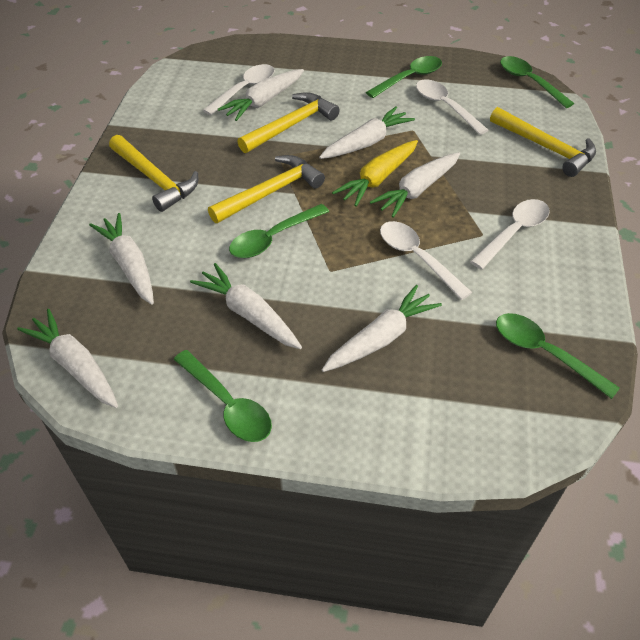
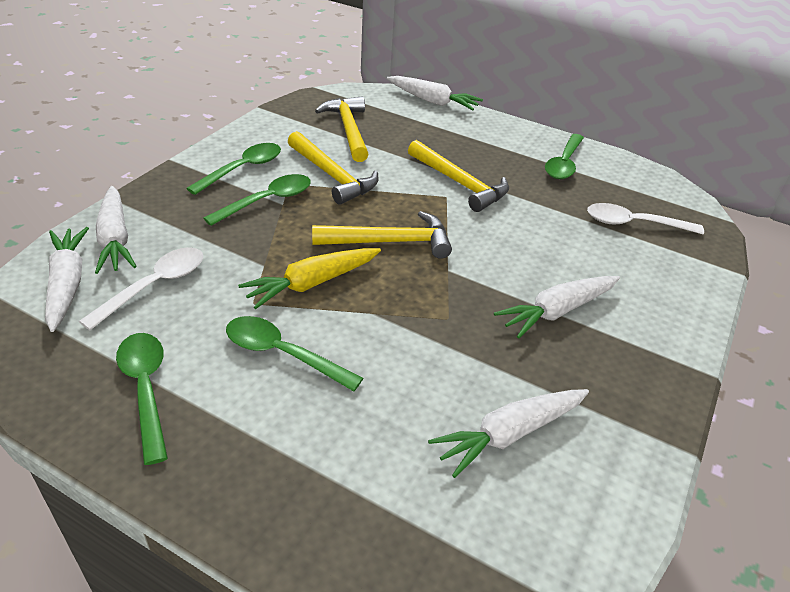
white carrot: 7 -> 5
white spoon: 4 -> 2

